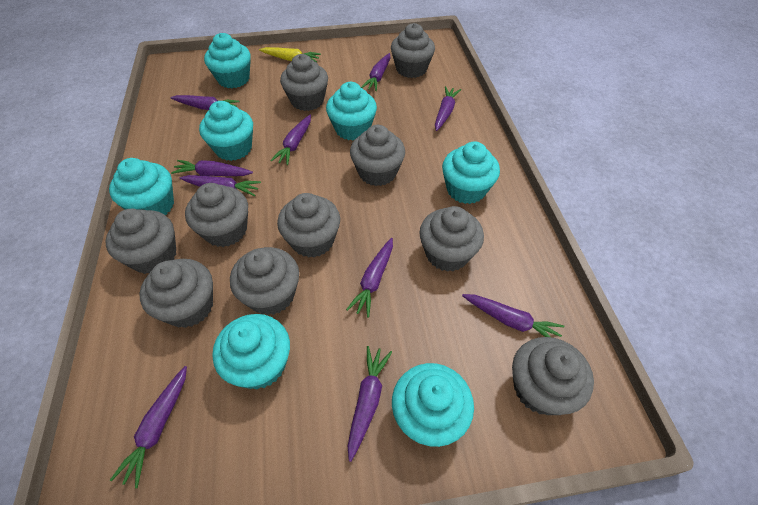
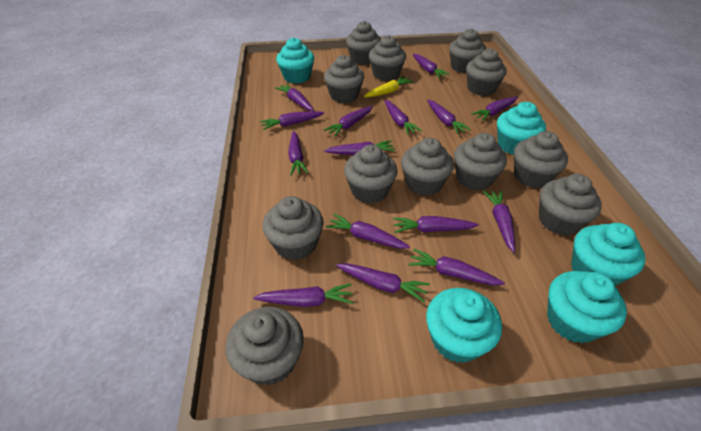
grey cupcake: 10 -> 12
purple carrot: 10 -> 15
turquoise cupcake: 7 -> 5

